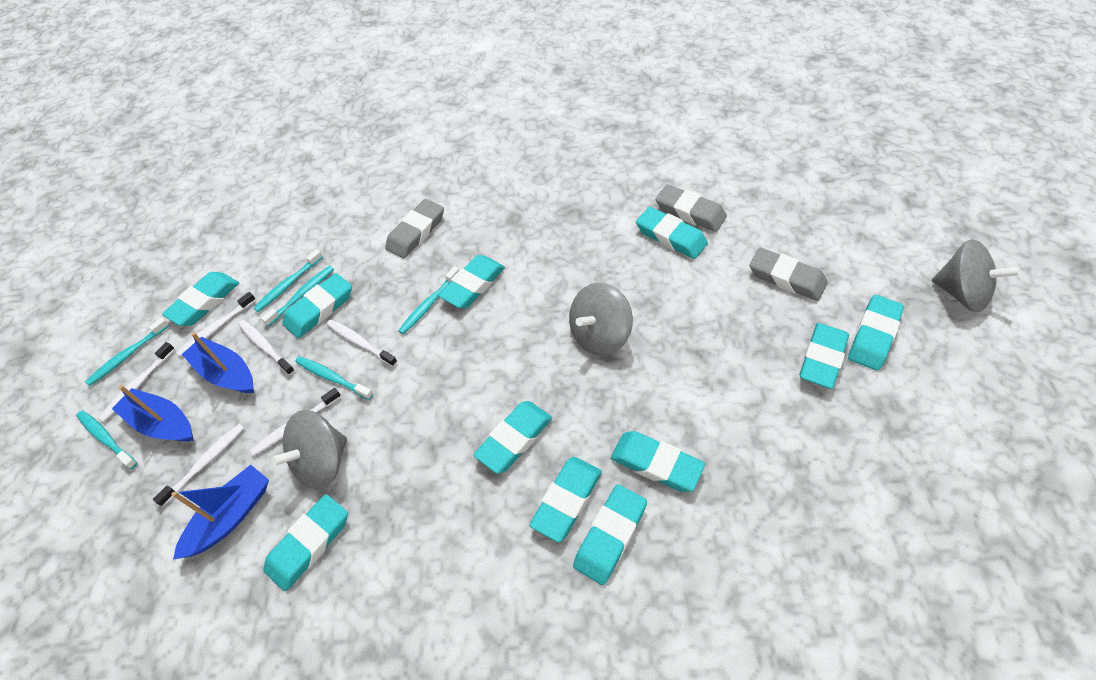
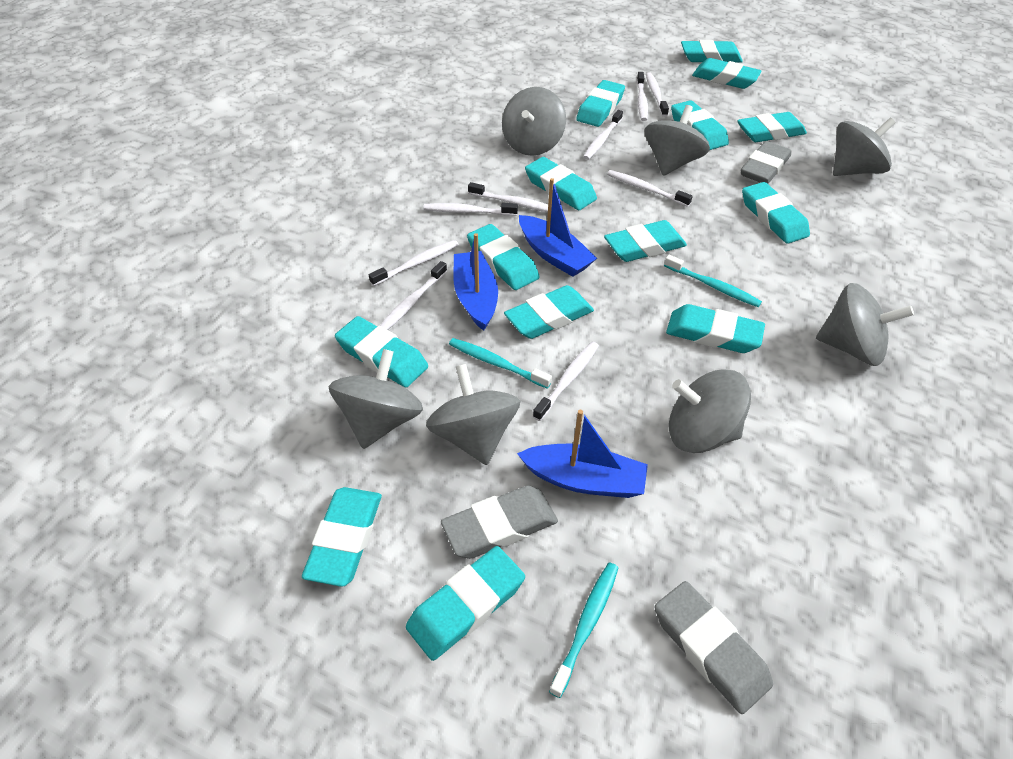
grey spinning top: 3 -> 7
turquoise eraser: 11 -> 14
turquoise toothbrush: 6 -> 3
white toothbrush: 6 -> 9

